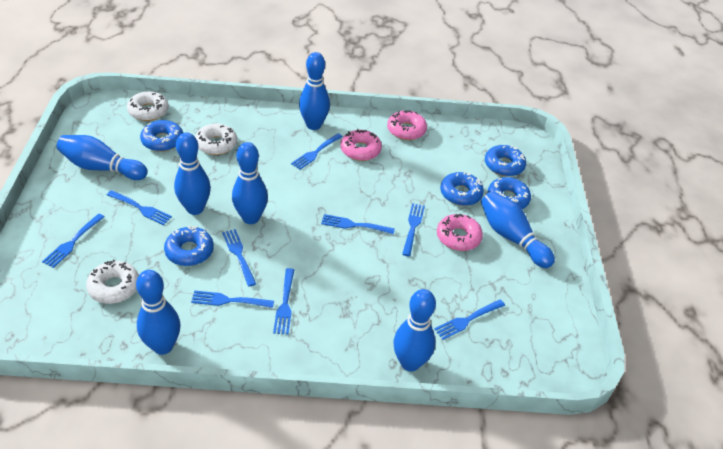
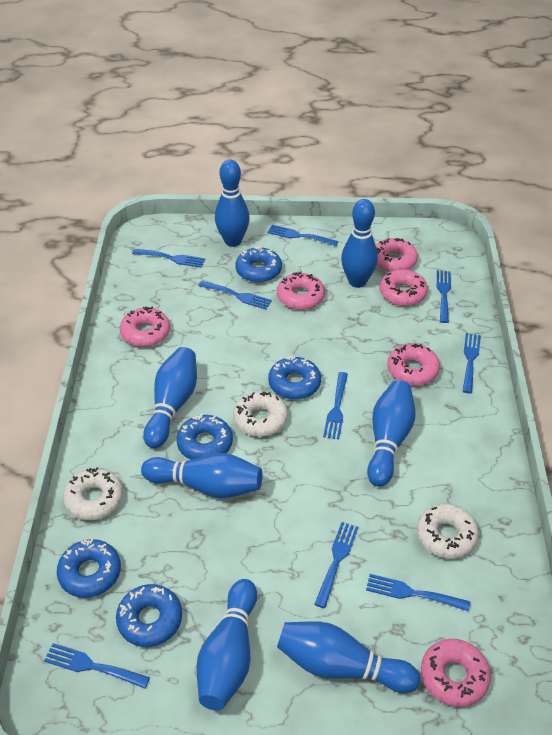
pink donut: 3 -> 6

